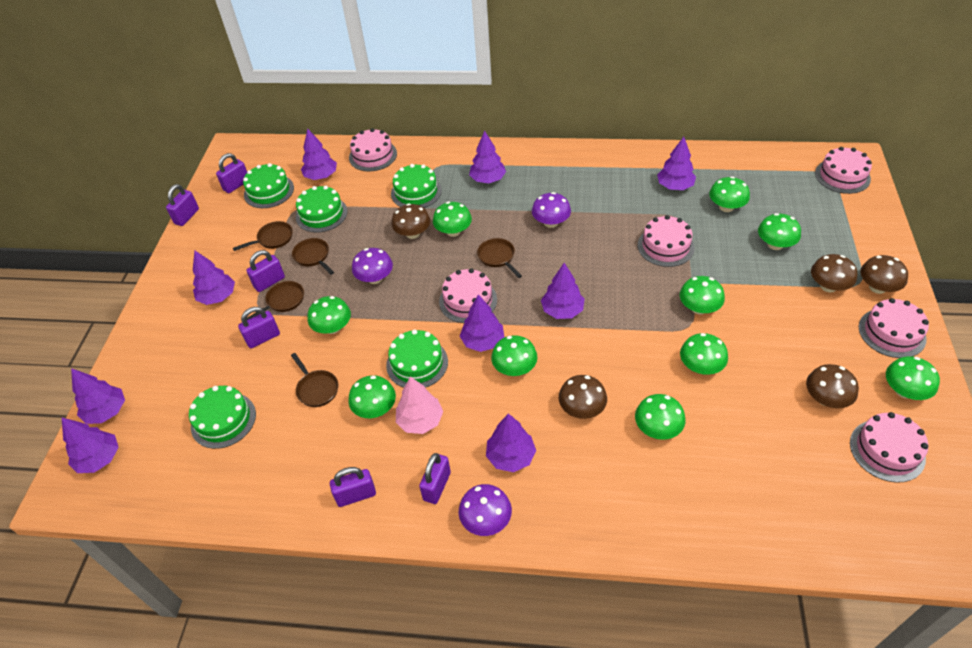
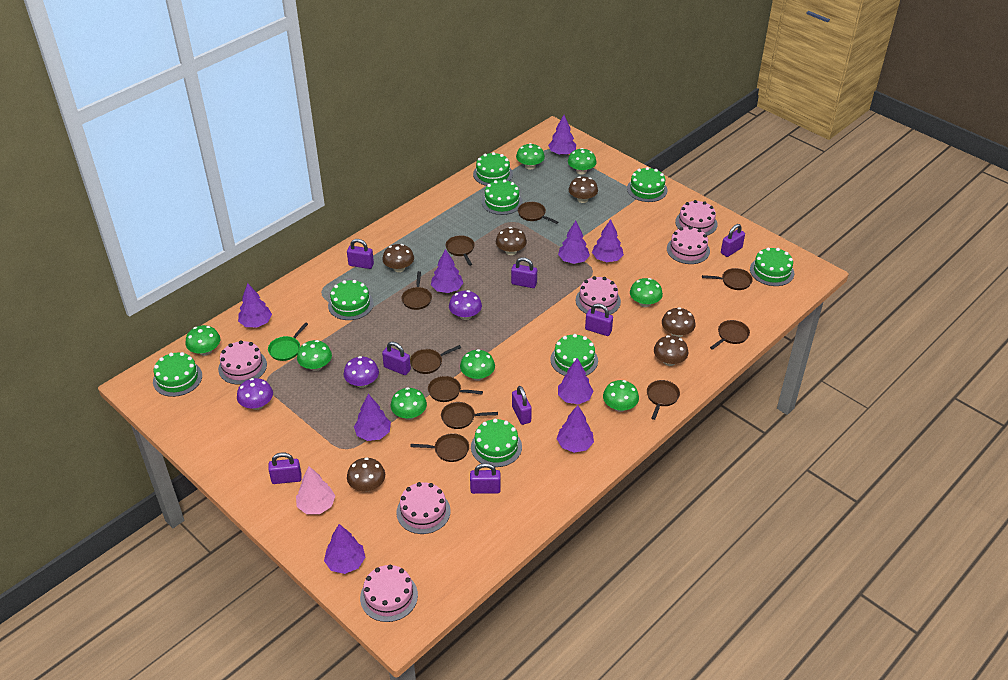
brown mushroom: 5 -> 6
brown pan: 5 -> 10
green cake: 5 -> 8
green mushroom: 10 -> 8
green pan: 0 -> 1
purple padlock: 6 -> 8

